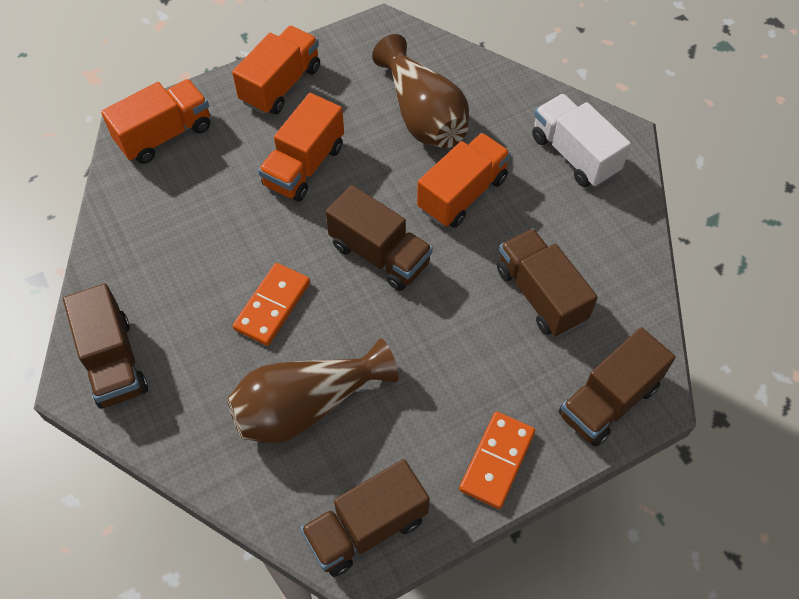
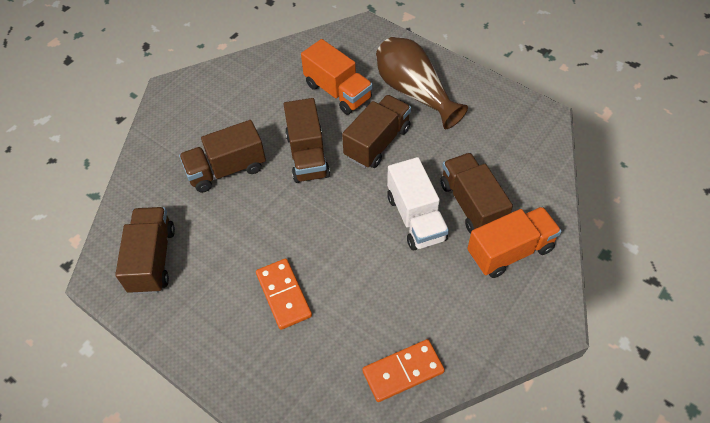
brown vase: 2 -> 1
orange truck: 4 -> 2

